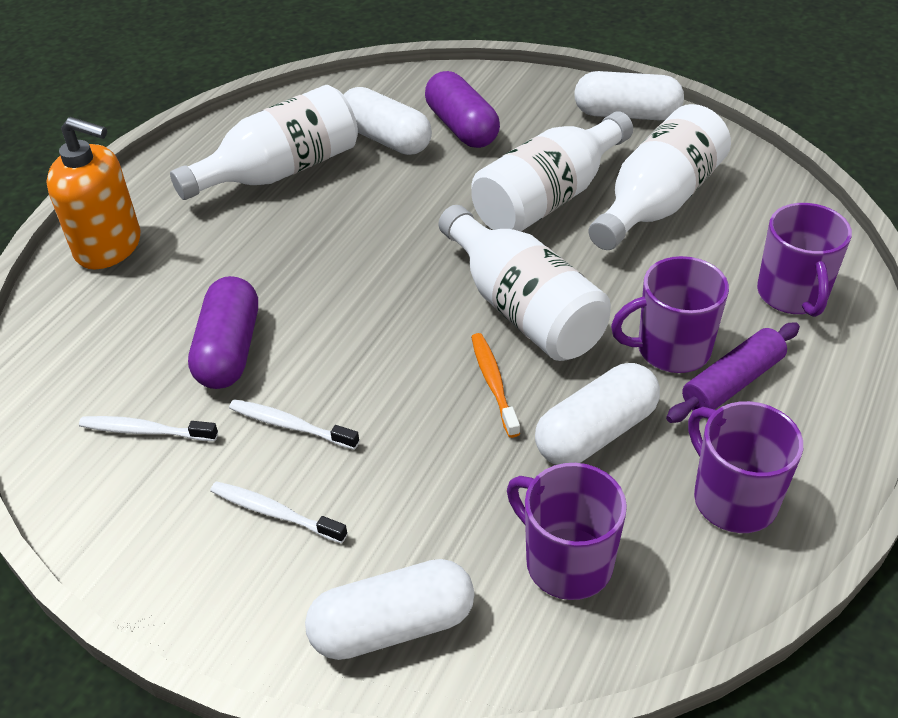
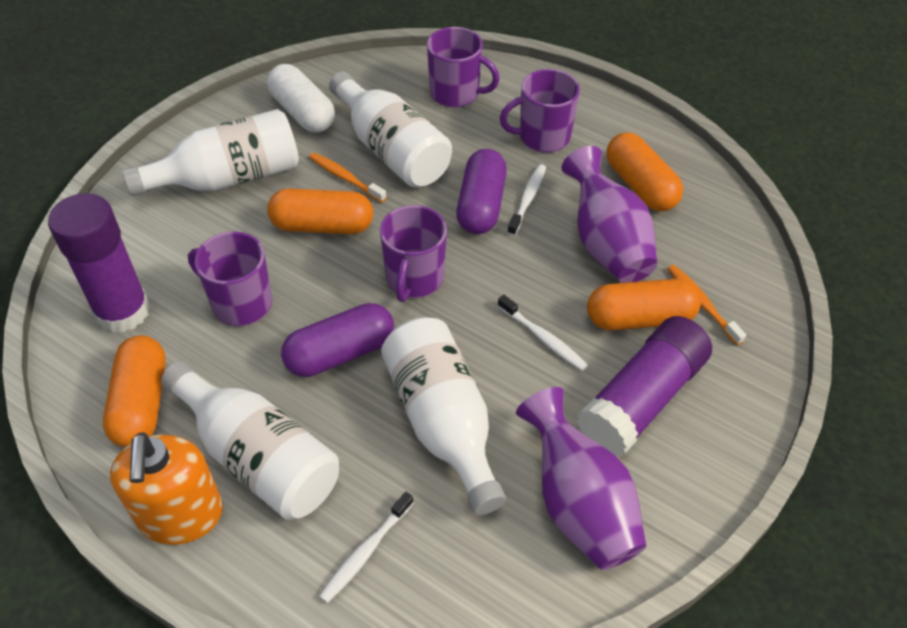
orange capsule: 0 -> 4
orange toothbrush: 1 -> 2
purple glue stick: 0 -> 2
purple rolling pin: 1 -> 0
purple vase: 0 -> 2
white capsule: 4 -> 1

